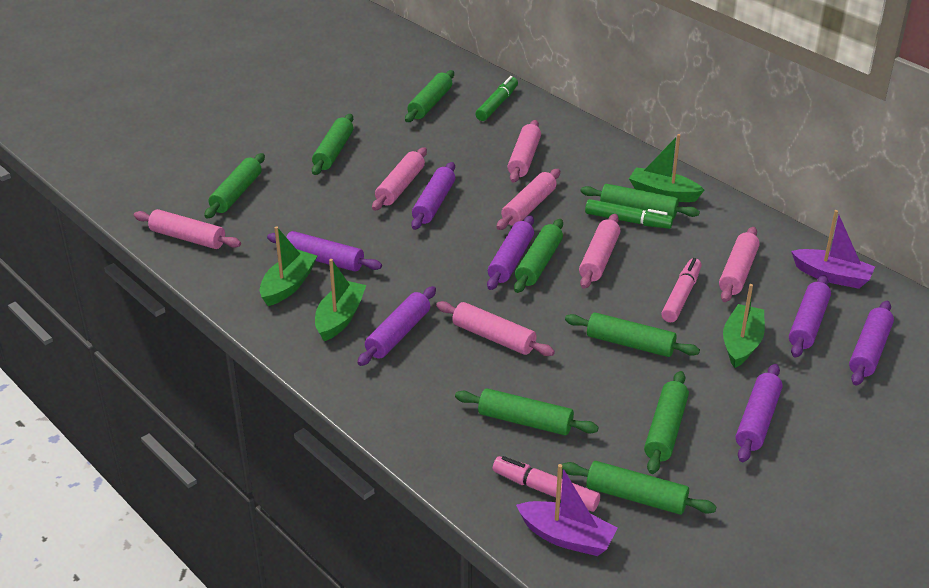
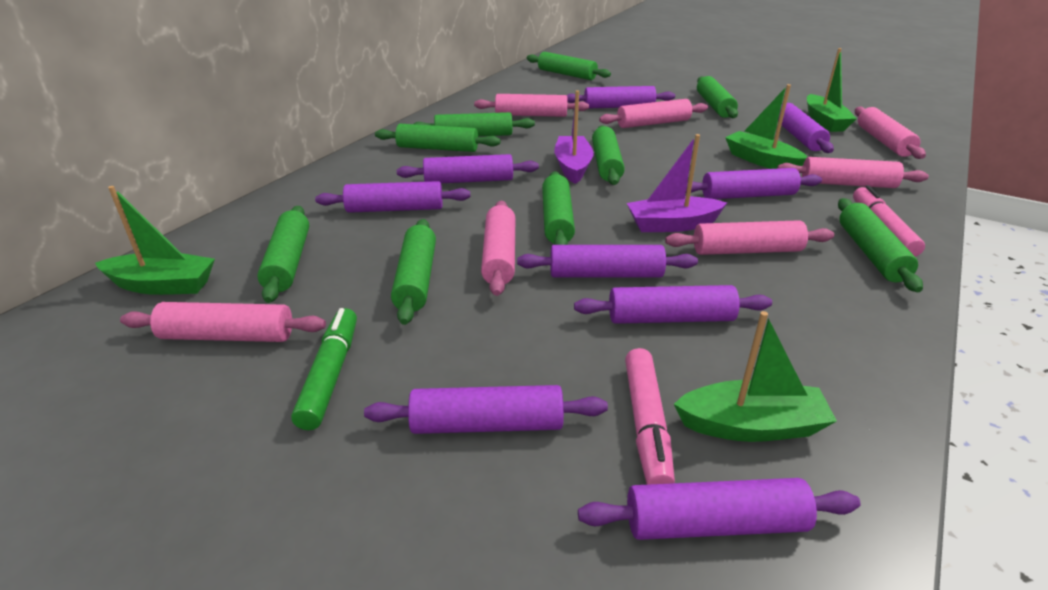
green marker: 2 -> 1
purple rolling pin: 7 -> 9

